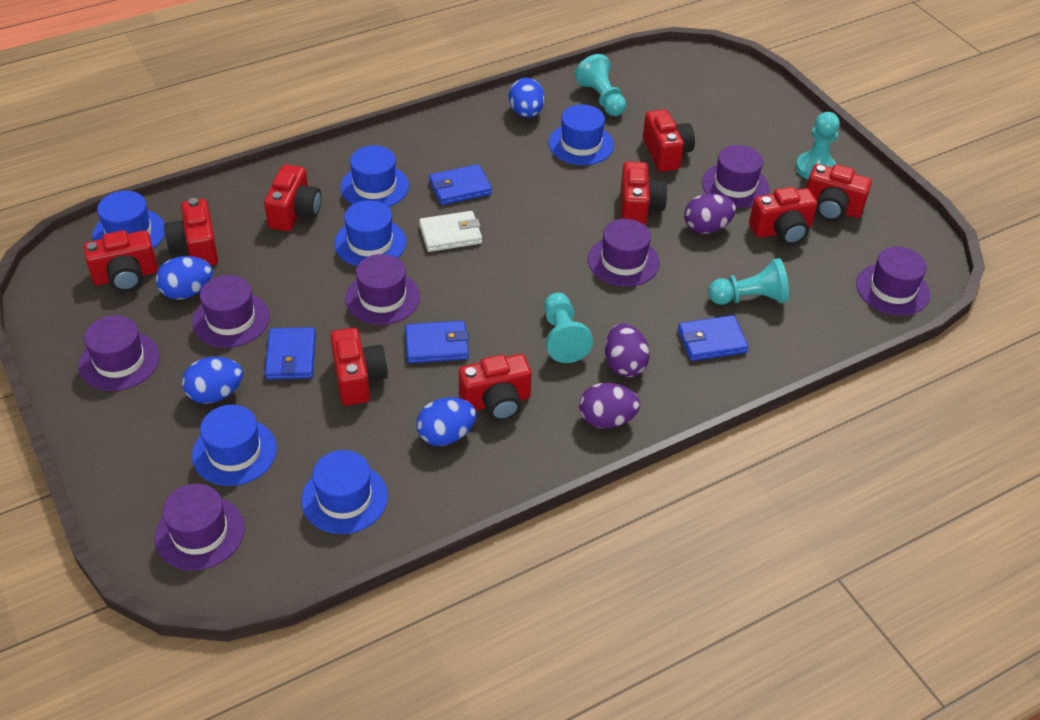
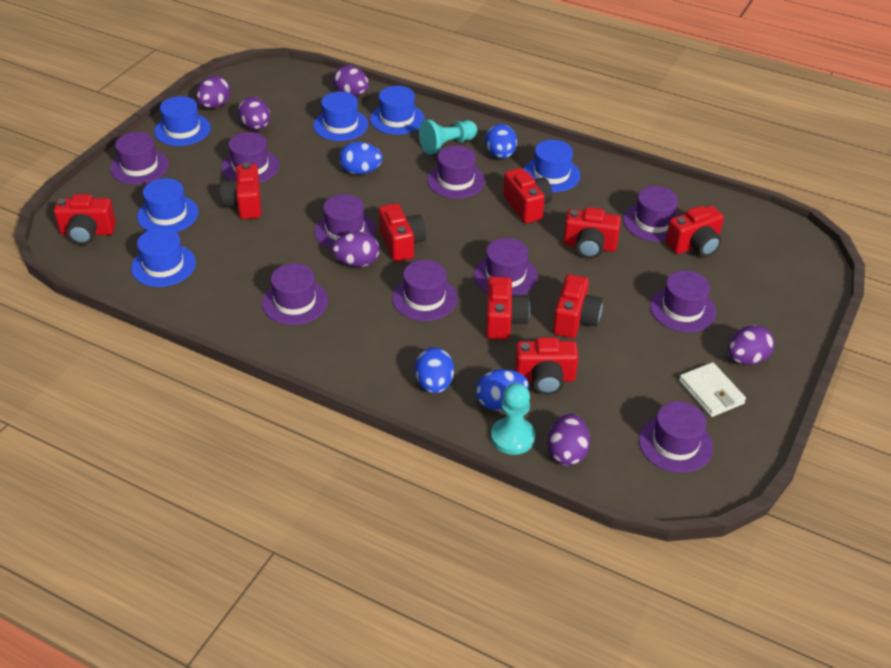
blue wallet: 4 -> 0
purple egg: 3 -> 6
purple hat: 7 -> 10
turquoise pawn: 4 -> 2

